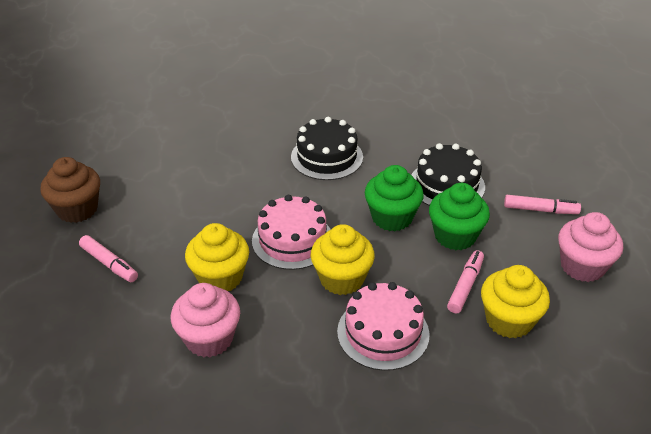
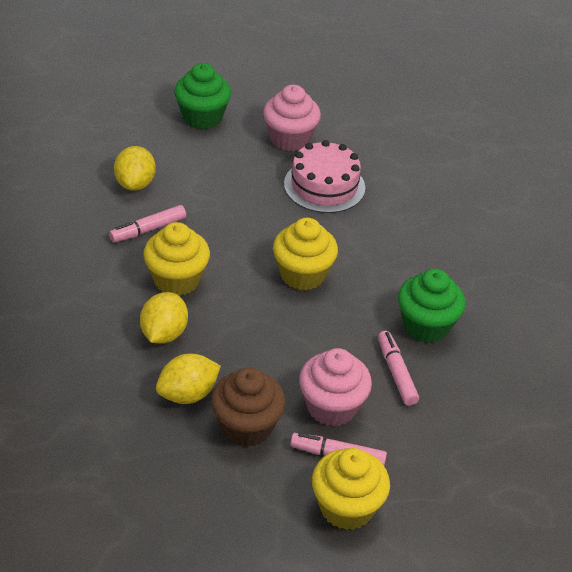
black cake: 2 -> 0
pink cake: 2 -> 1
yellow lemon: 0 -> 3

